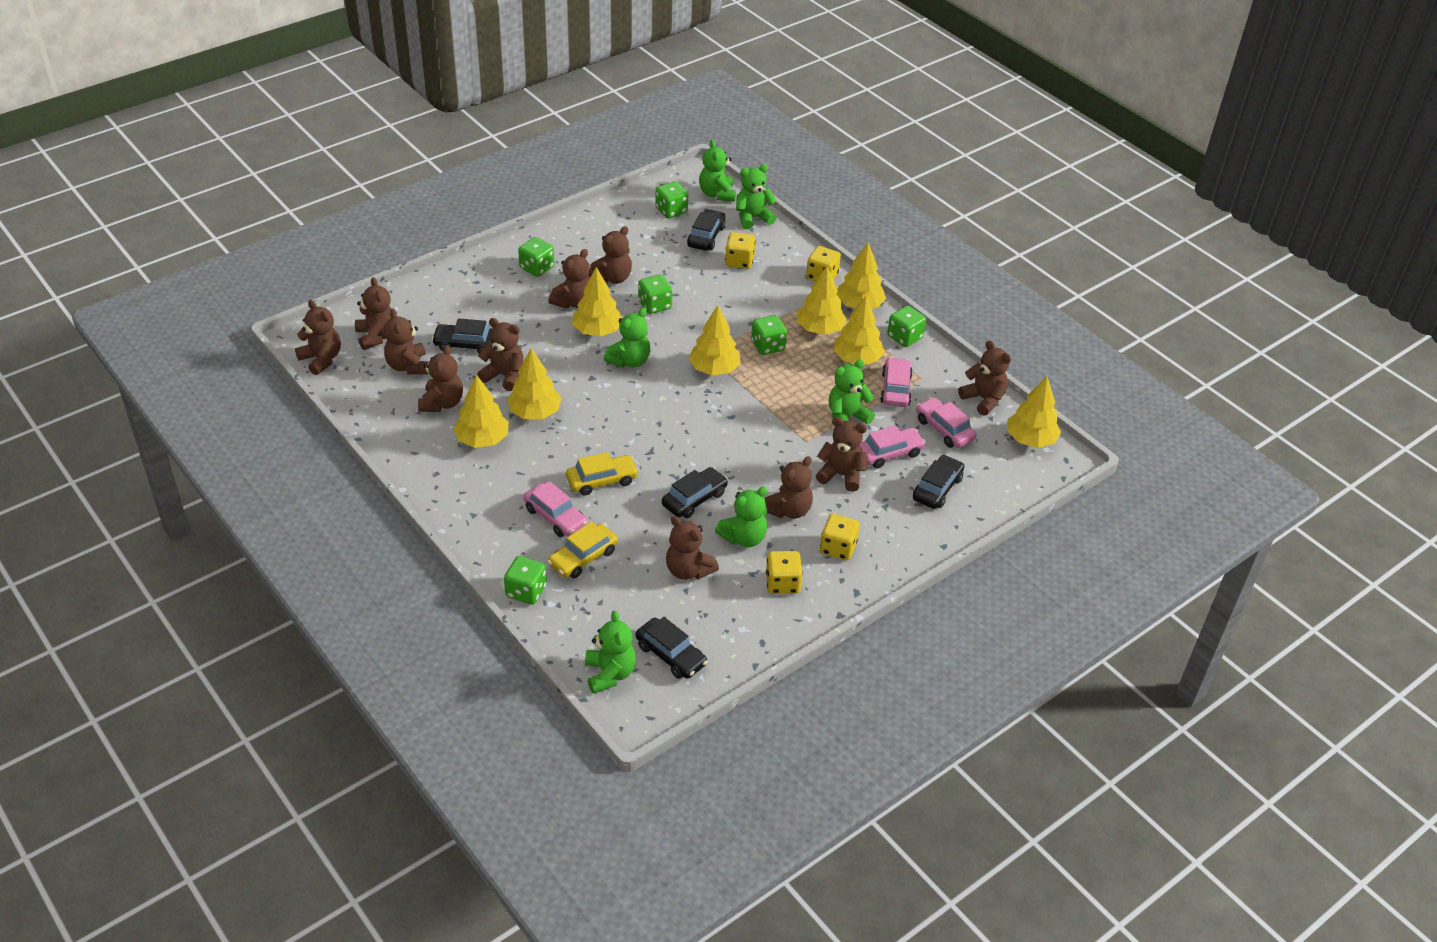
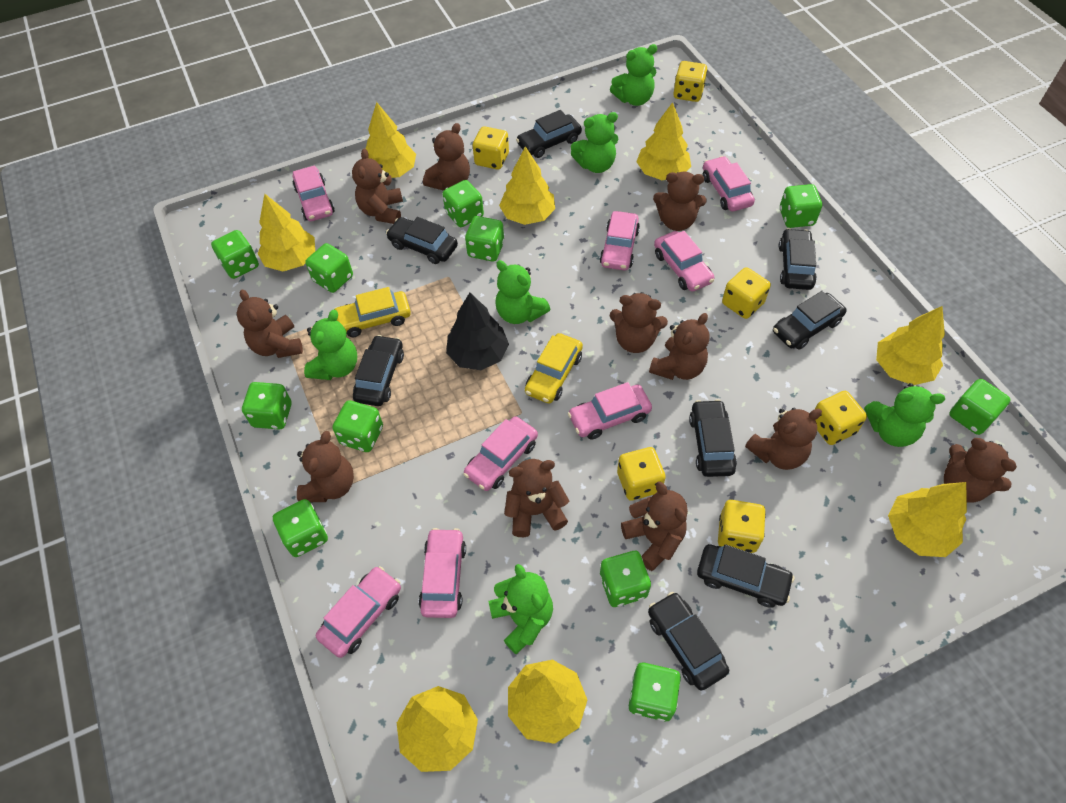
black car: 5 -> 8
black tree: 0 -> 1
green dice: 6 -> 11
pink car: 4 -> 8
yellow dice: 4 -> 6

